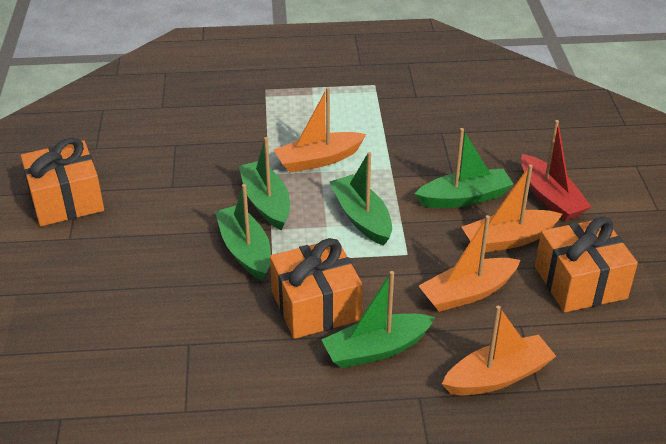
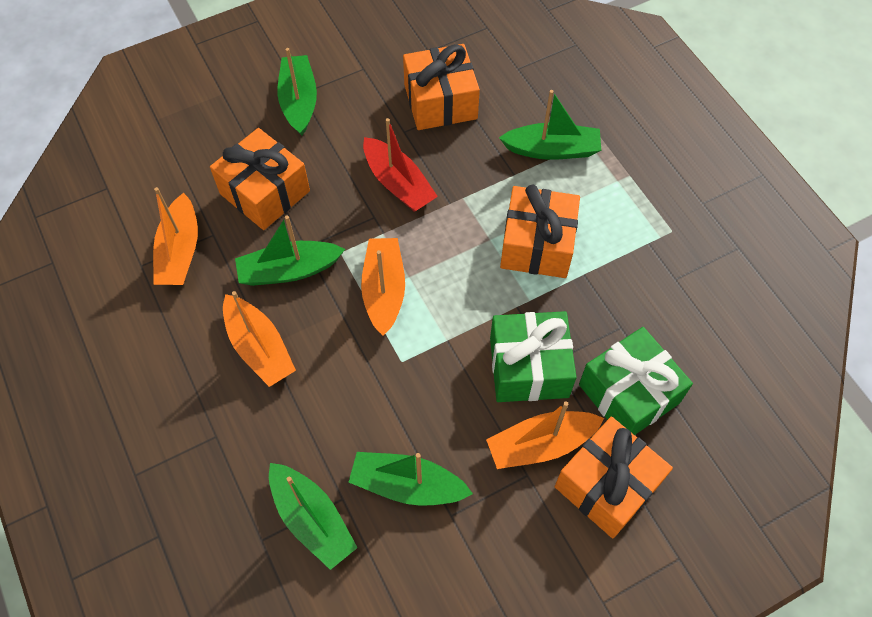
green gift: 0 -> 2
orange gift: 3 -> 4

